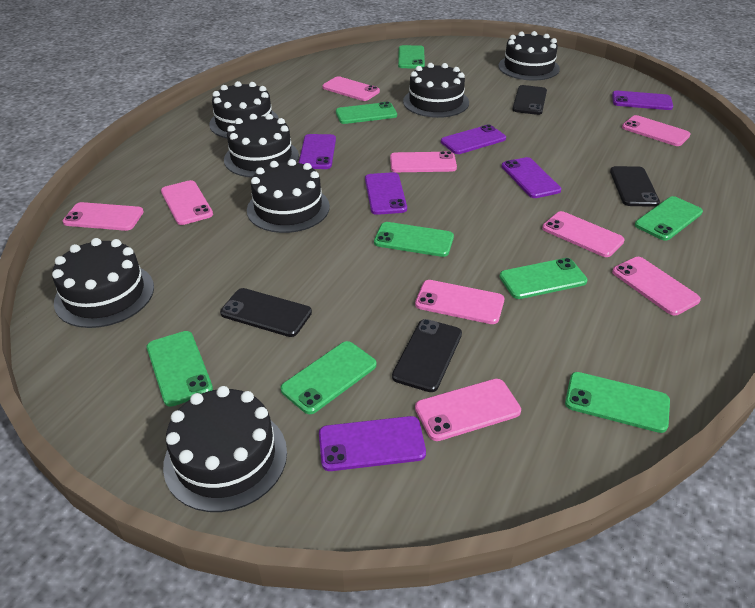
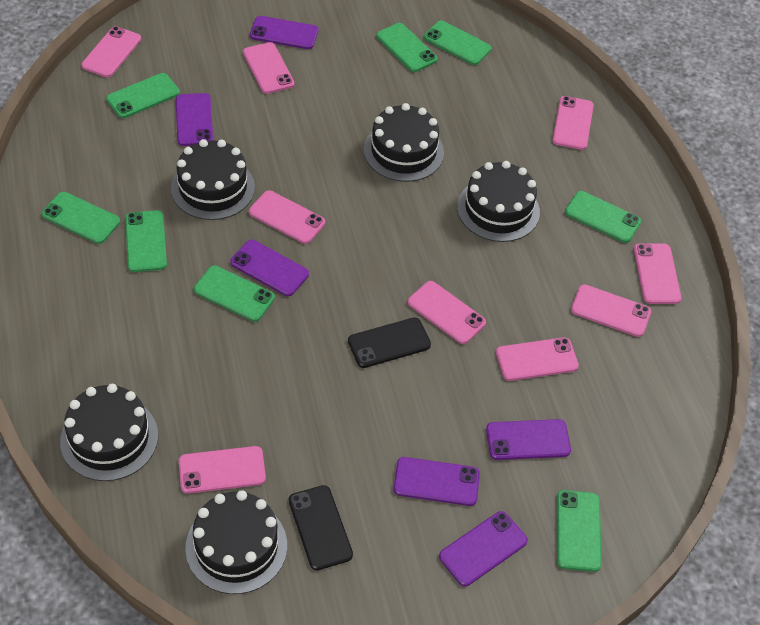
black cake: 7 -> 5
black phone: 4 -> 2

